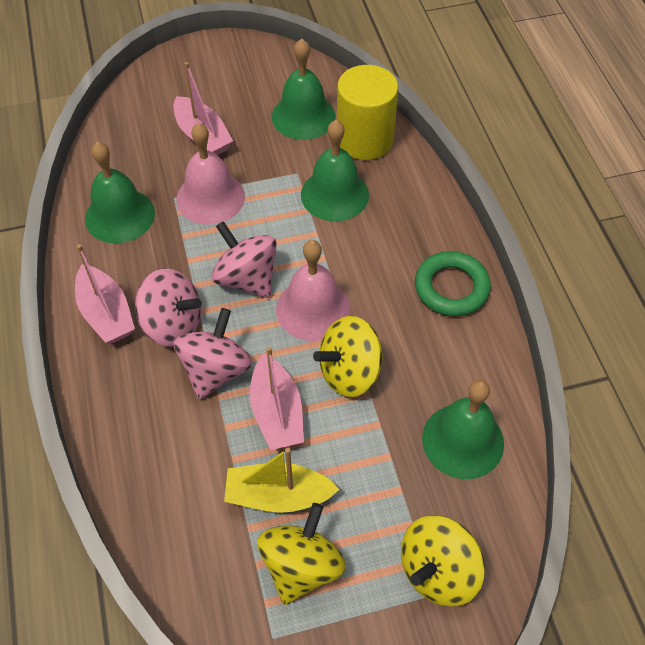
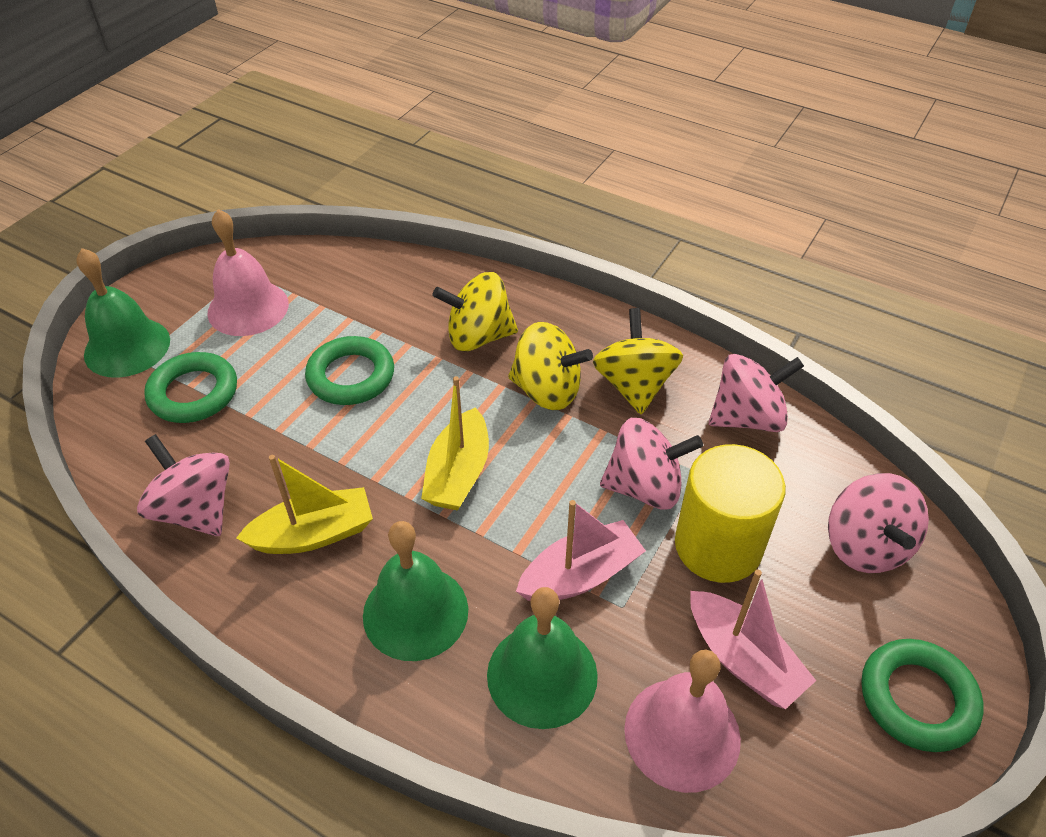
green bell: 4 -> 3
green ring: 1 -> 3
pink boat: 3 -> 2
pink spinning top: 3 -> 4
yellow boat: 1 -> 2

